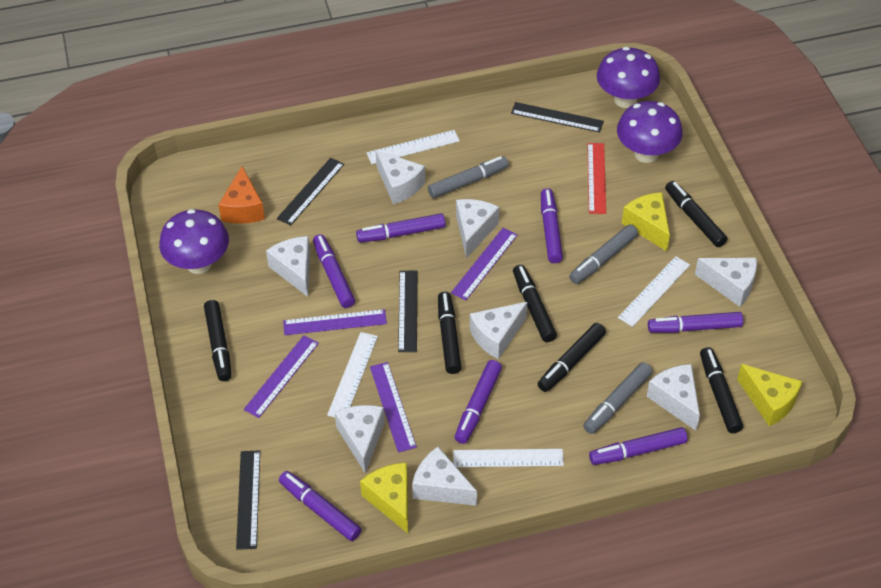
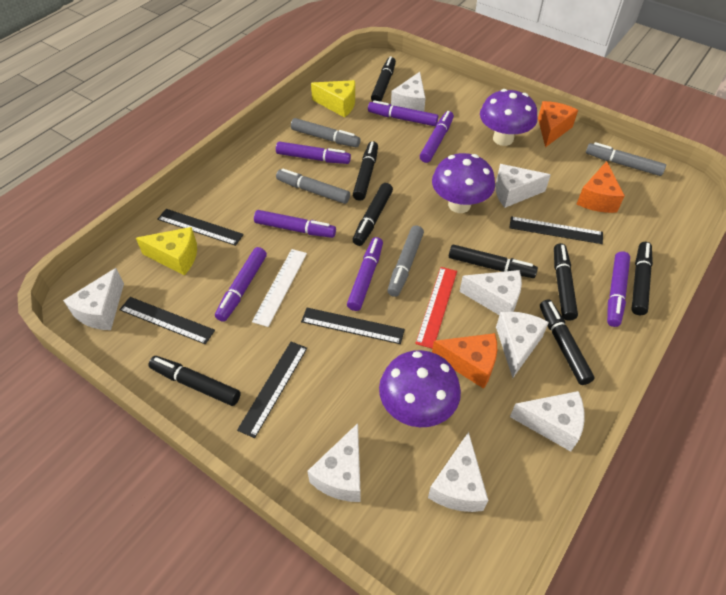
black marker: 6 -> 8
black ruler: 4 -> 5
grey marker: 3 -> 4
orange cheese: 1 -> 3
purple ruler: 4 -> 0
white ruler: 4 -> 1
yellow cheese: 3 -> 2

